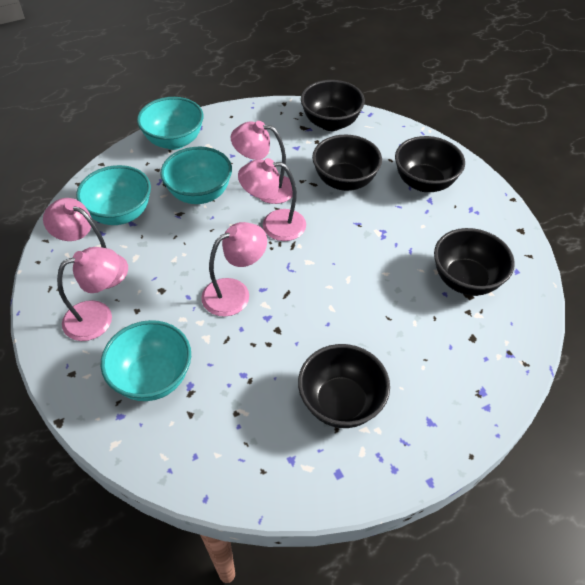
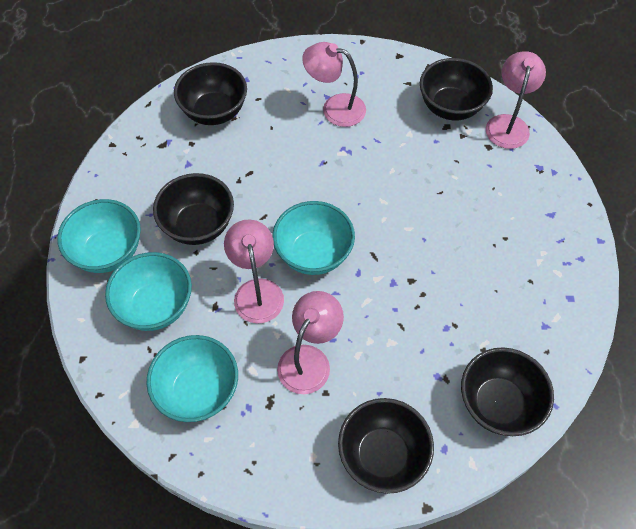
pink lamp: 5 -> 4

